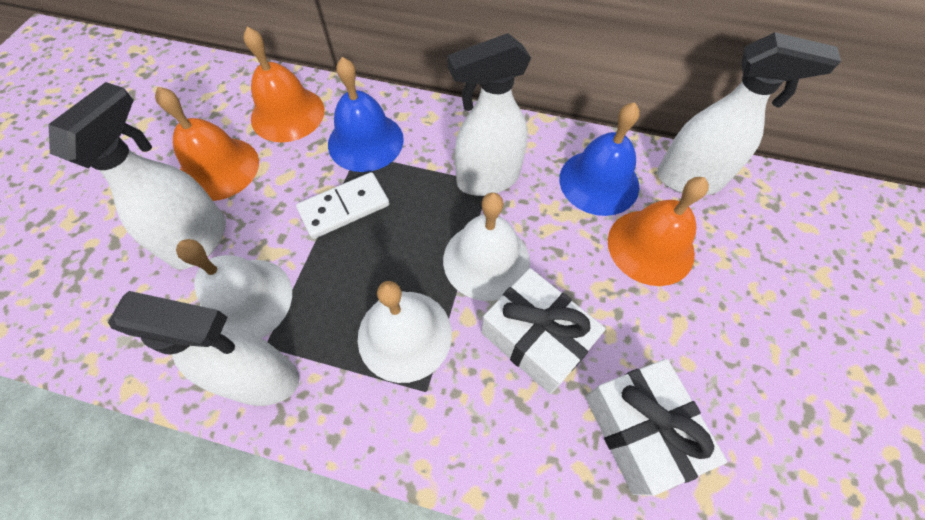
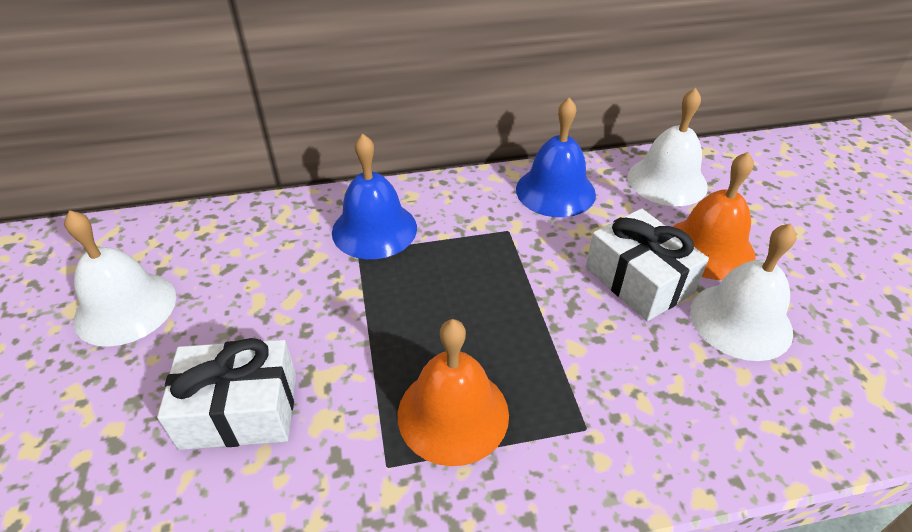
orange bell: 3 -> 2
white domino: 1 -> 0
white spray bottle: 4 -> 0

